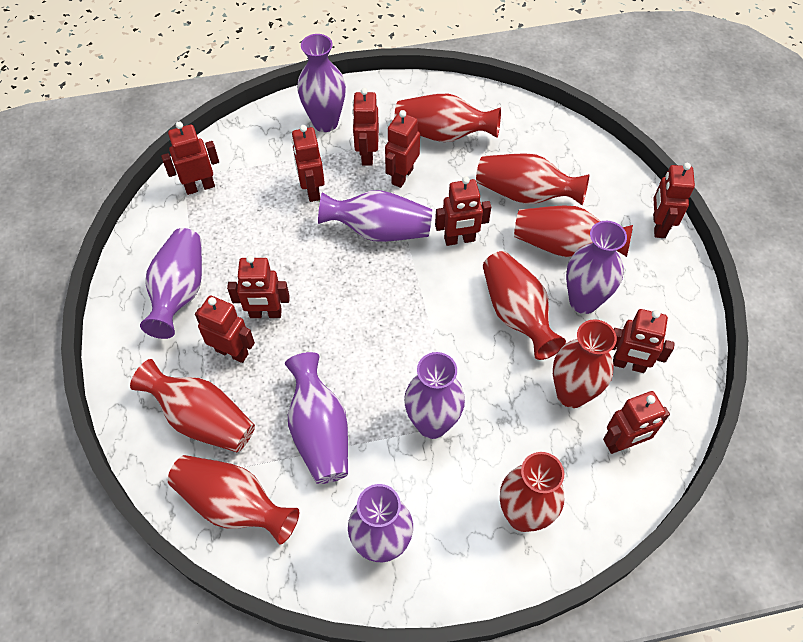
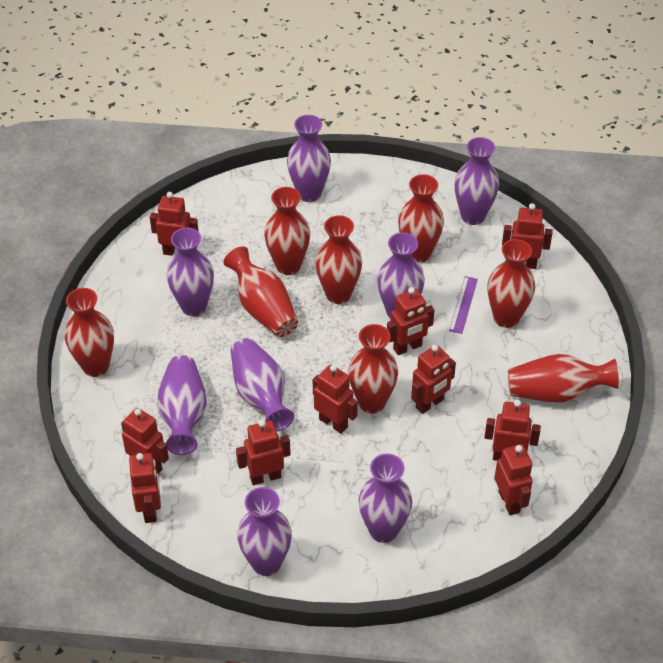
purple ruler: 0 -> 1
purple vase: 7 -> 8

